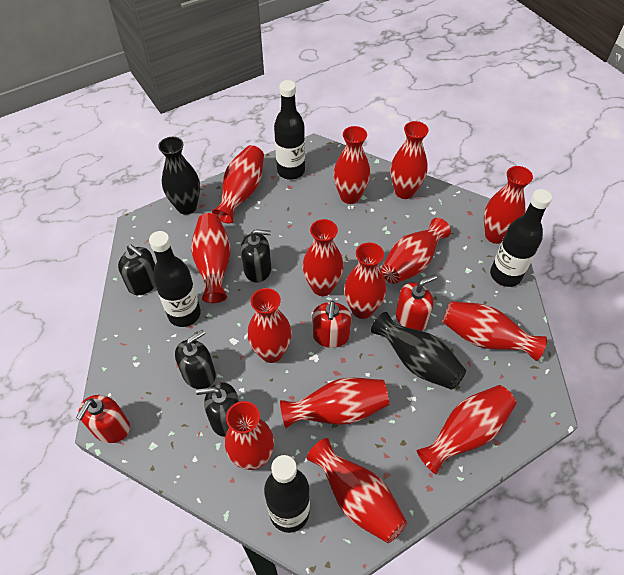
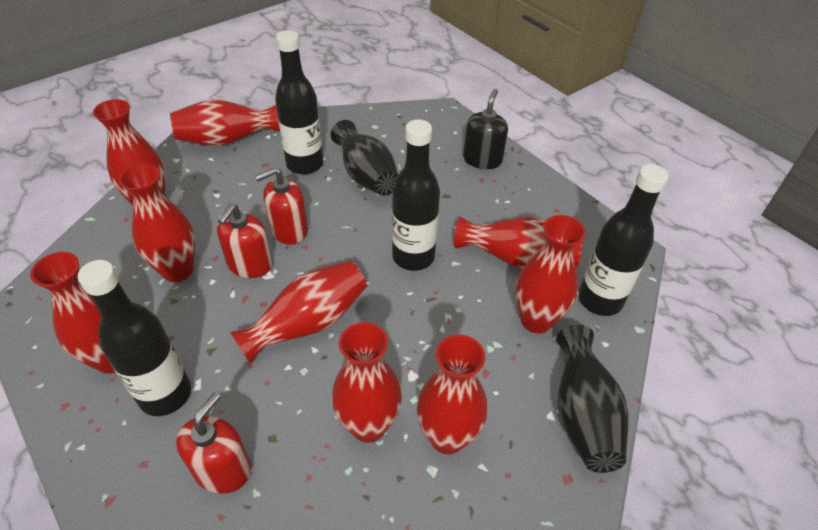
black soap dispenser: 4 -> 1
red vase: 14 -> 9

